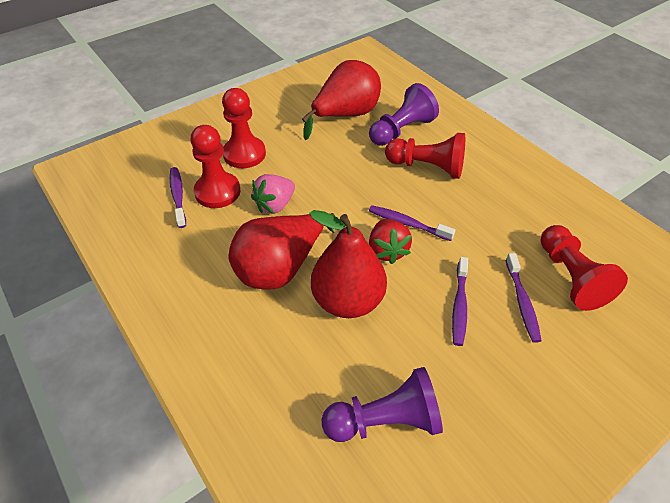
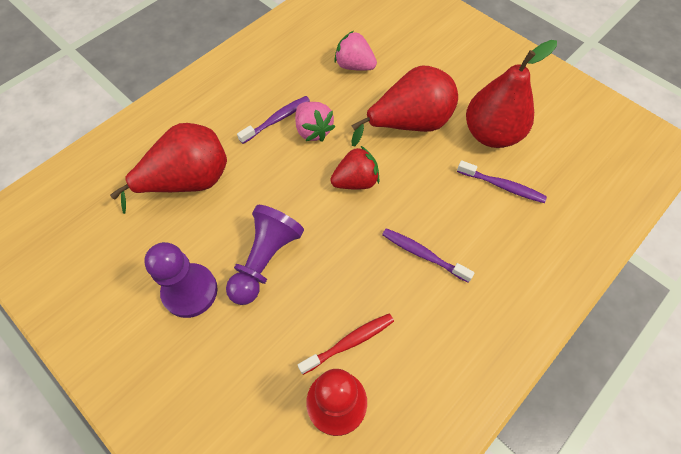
pink strawberry: 1 -> 2
purple toothbrush: 4 -> 3
red pawn: 4 -> 1
red toothbrush: 0 -> 1

